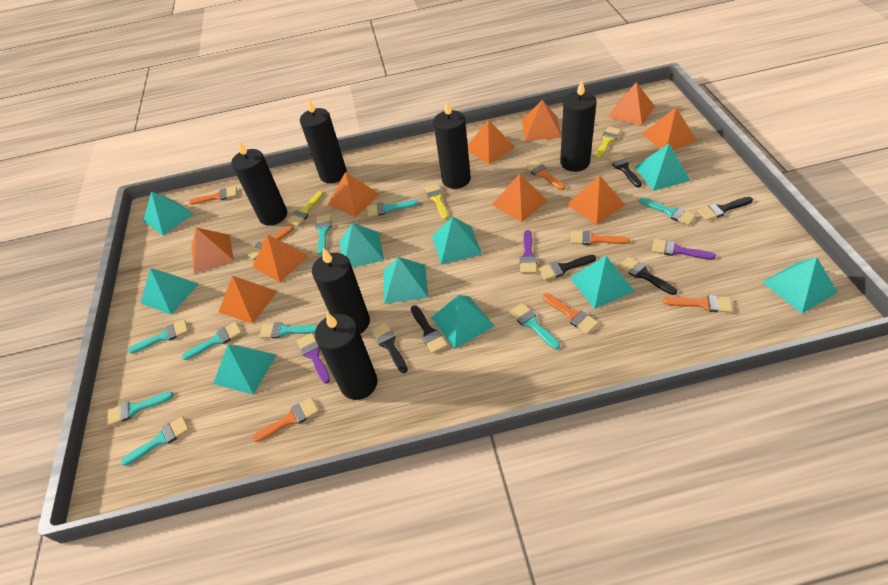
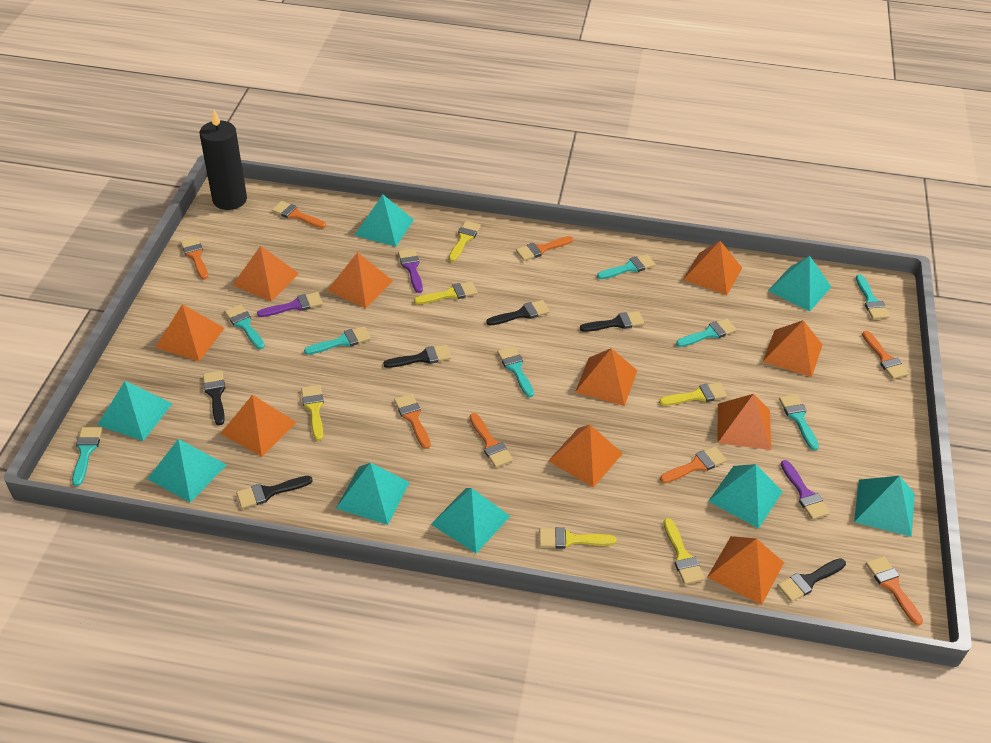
black candle: 6 -> 1
orange brush: 7 -> 8
turquoise brush: 9 -> 8
turquoise pyramid: 10 -> 8
yellow brush: 3 -> 6

